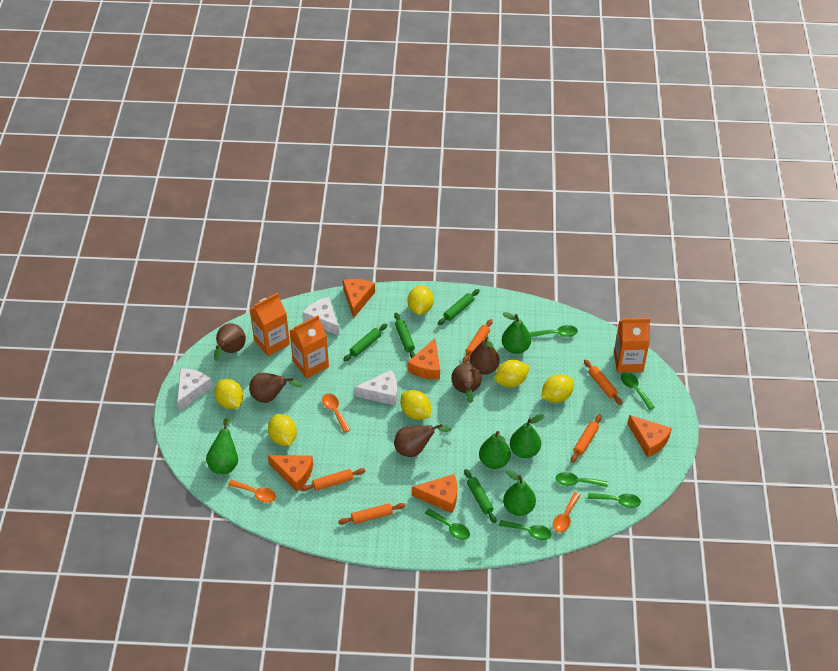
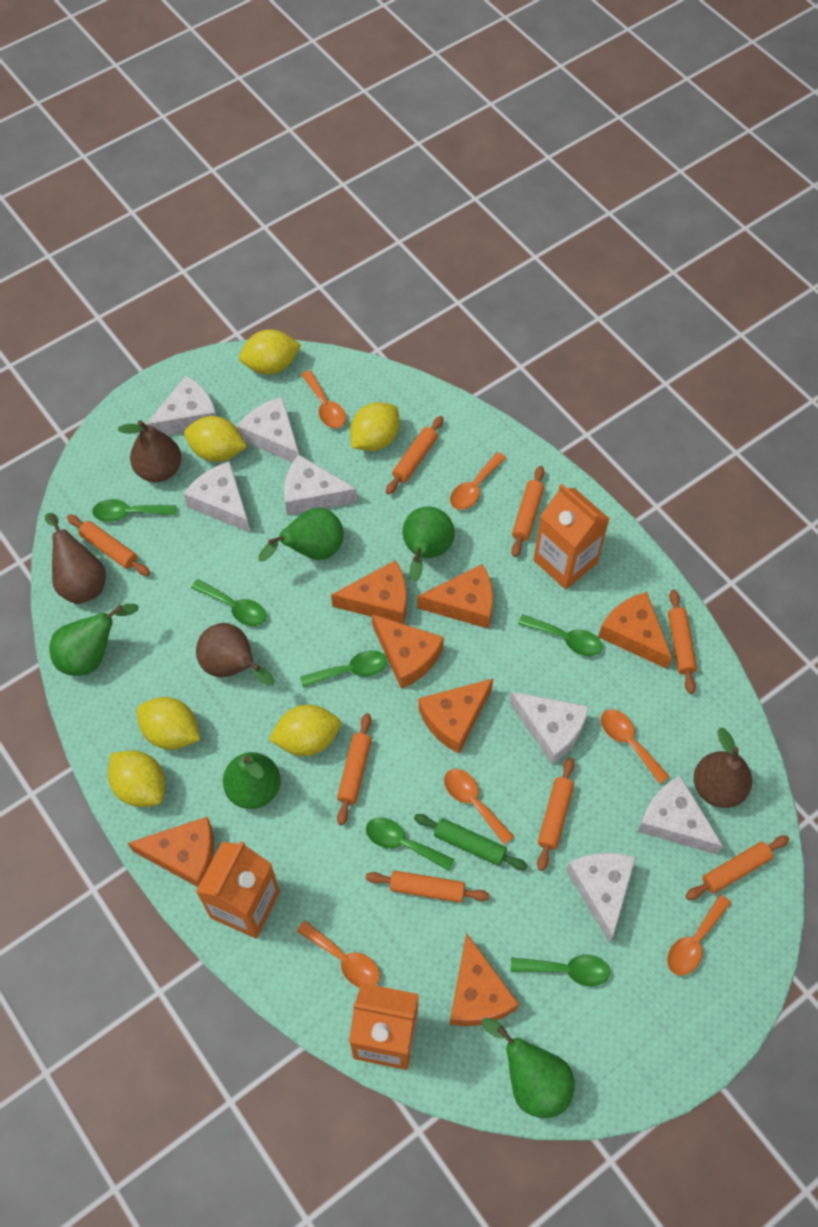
brown pear: 5 -> 4
green rolling pin: 4 -> 1
orange cheese: 5 -> 7
orange rolling pin: 5 -> 8
orange spoon: 3 -> 6
white cheese: 3 -> 7

